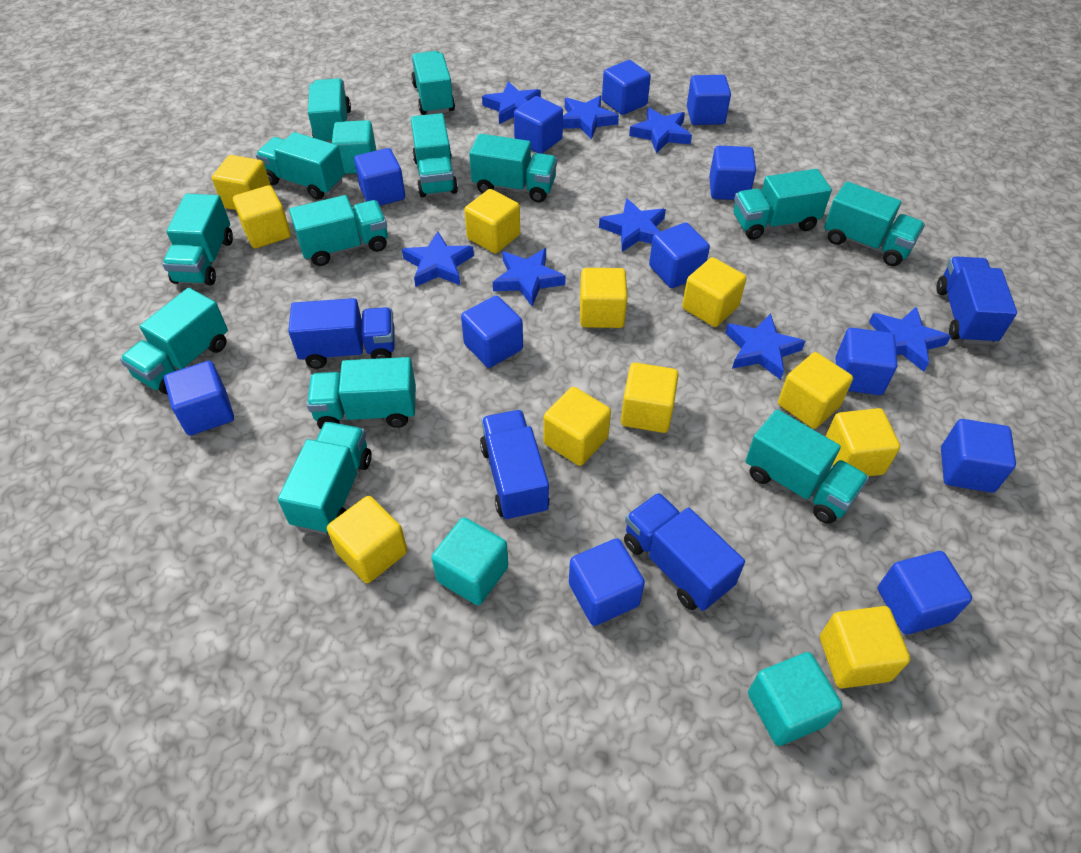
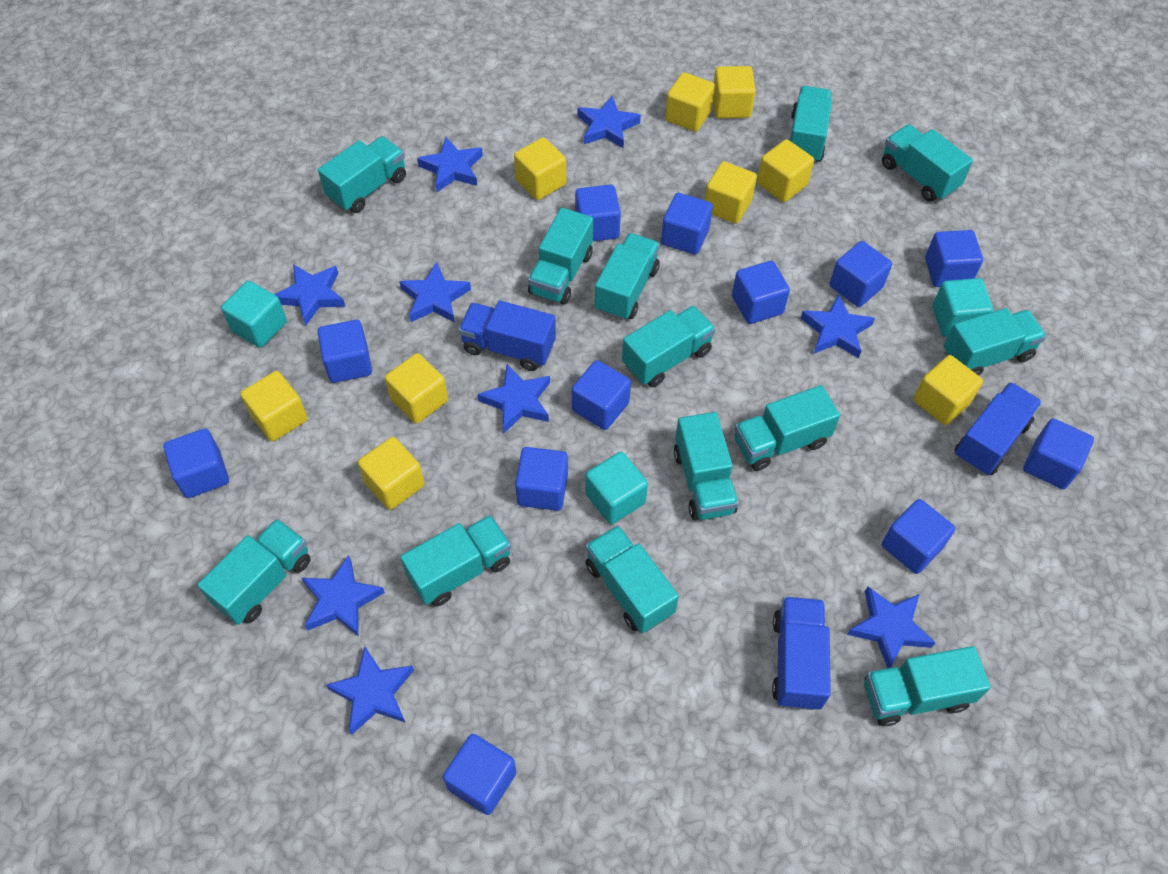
blue star: 8 -> 9
blue truck: 4 -> 3
yellow cube: 11 -> 9

